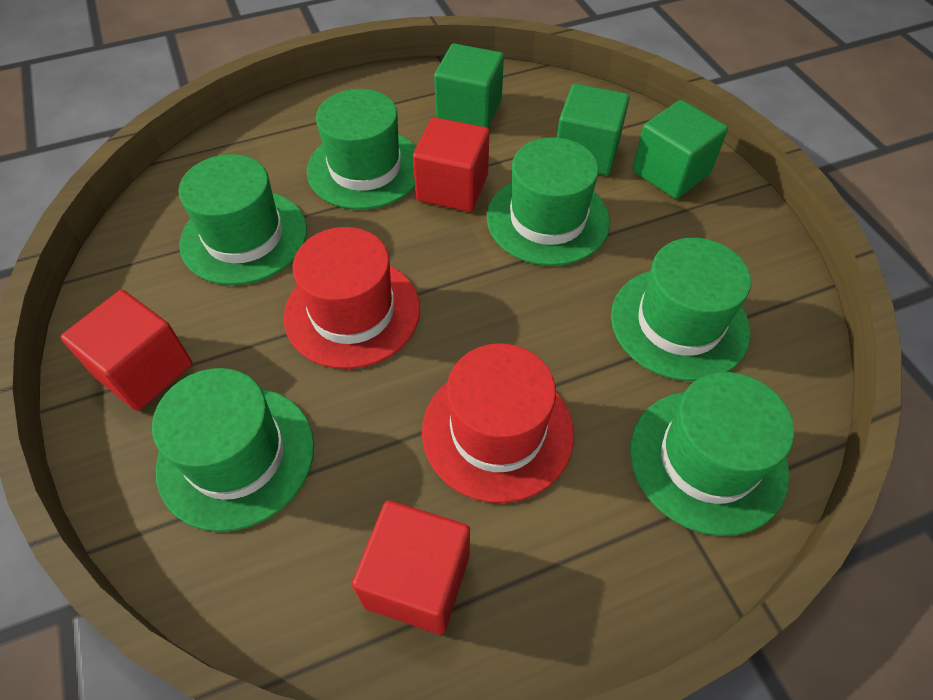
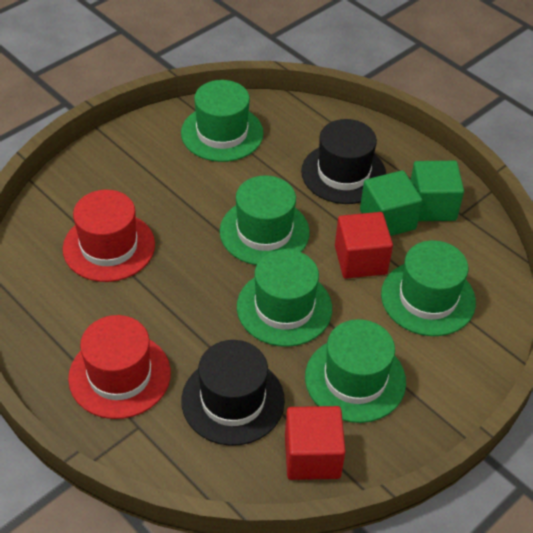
black hat: 0 -> 2
green cube: 3 -> 2
green hat: 6 -> 5
red cube: 3 -> 2

